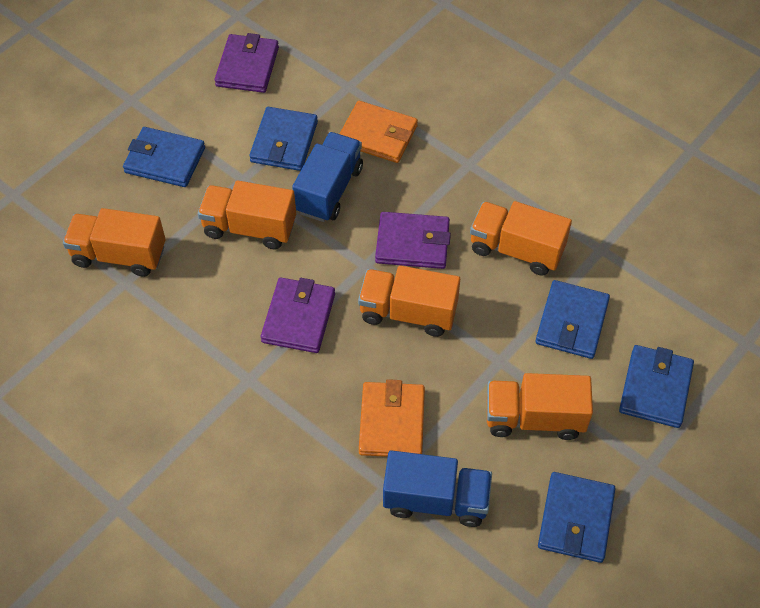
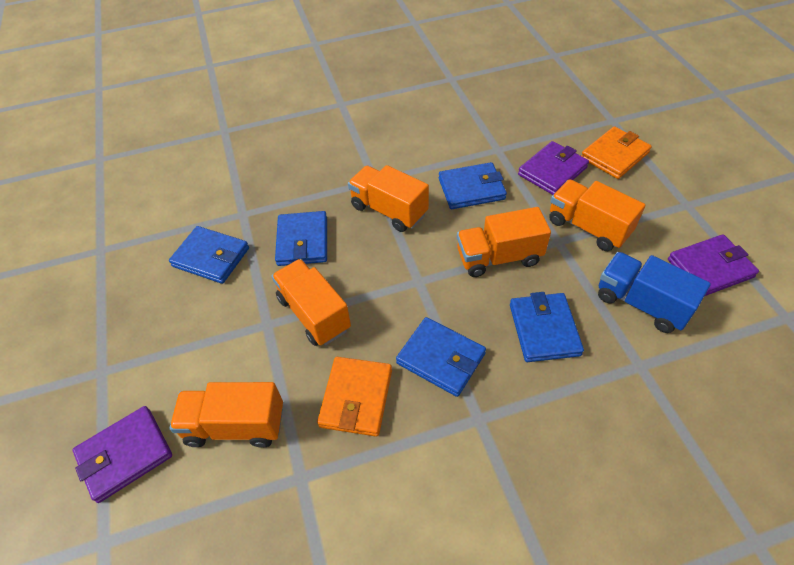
blue truck: 2 -> 1

